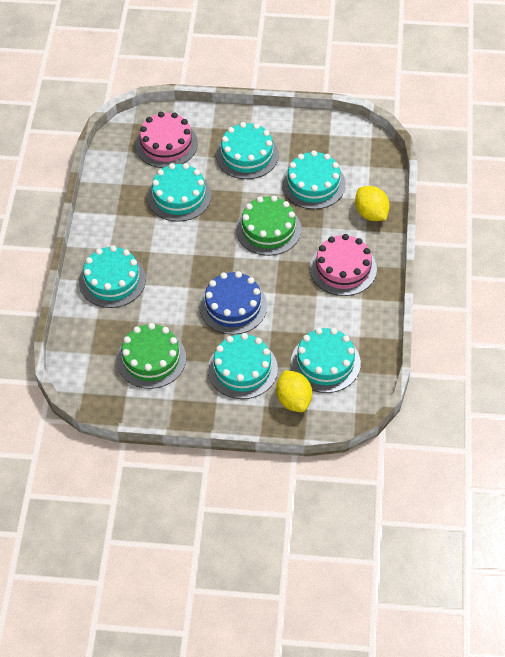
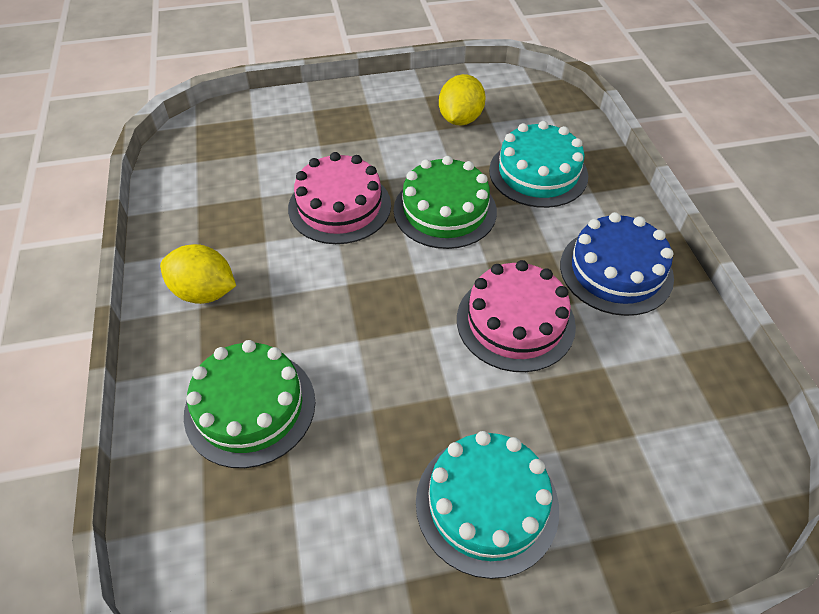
turquoise cake: 6 -> 2

